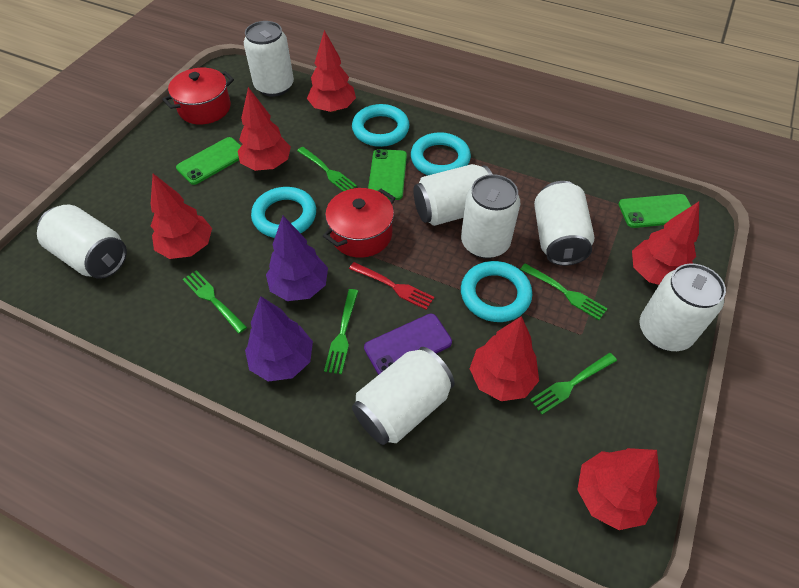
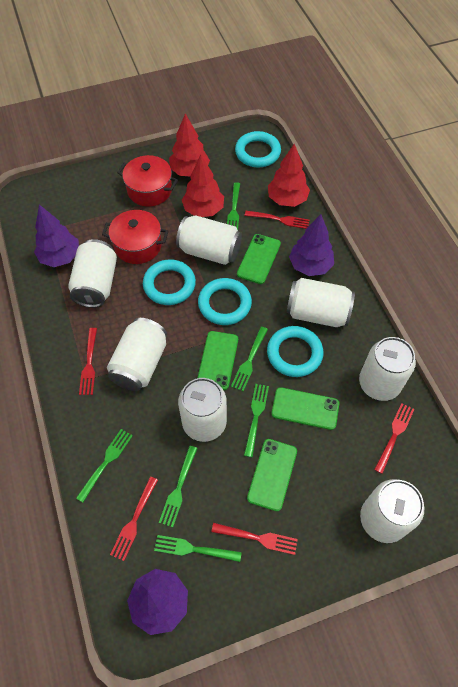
green fork: 5 -> 6
green phone: 3 -> 4
purple phone: 1 -> 0
purple tree: 2 -> 3
red fork: 1 -> 5
red tree: 6 -> 3

